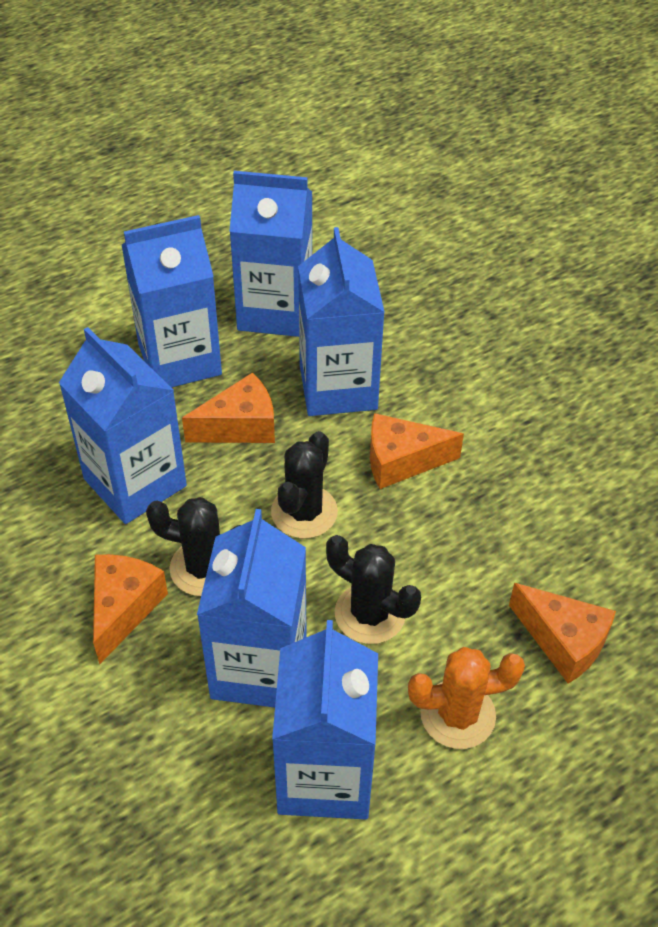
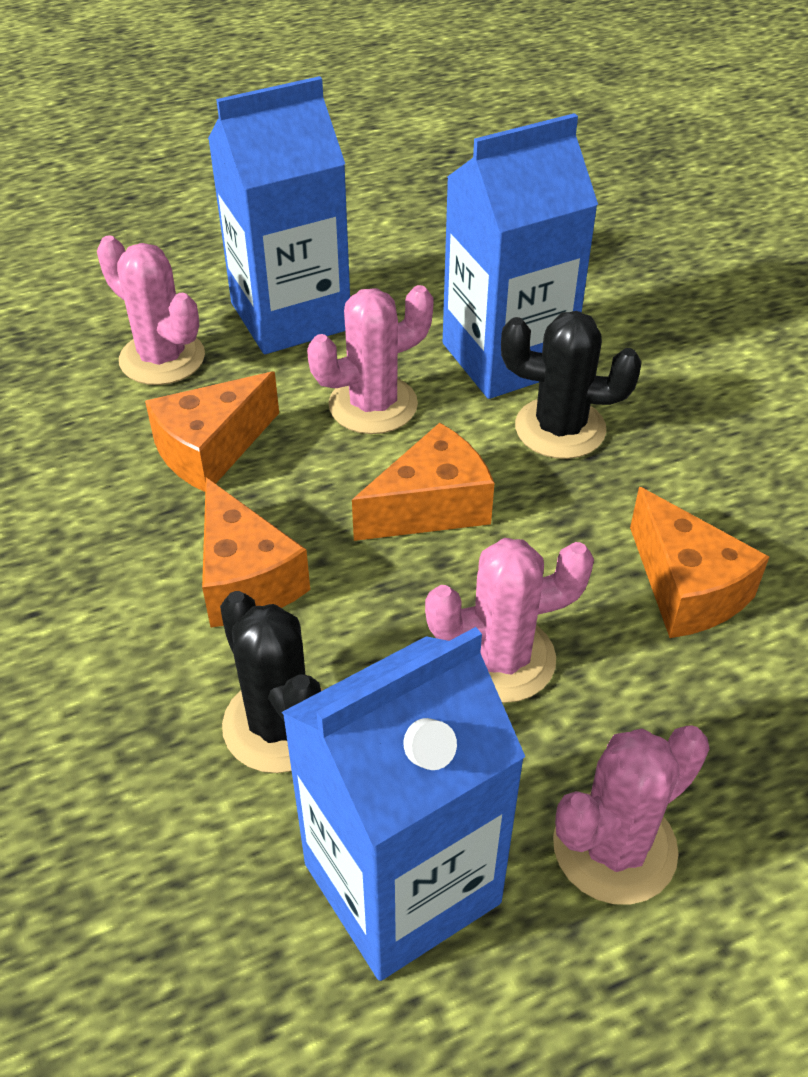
black cactus: 3 -> 2
blue carton: 6 -> 3
orange cactus: 1 -> 0
pink cactus: 0 -> 4

